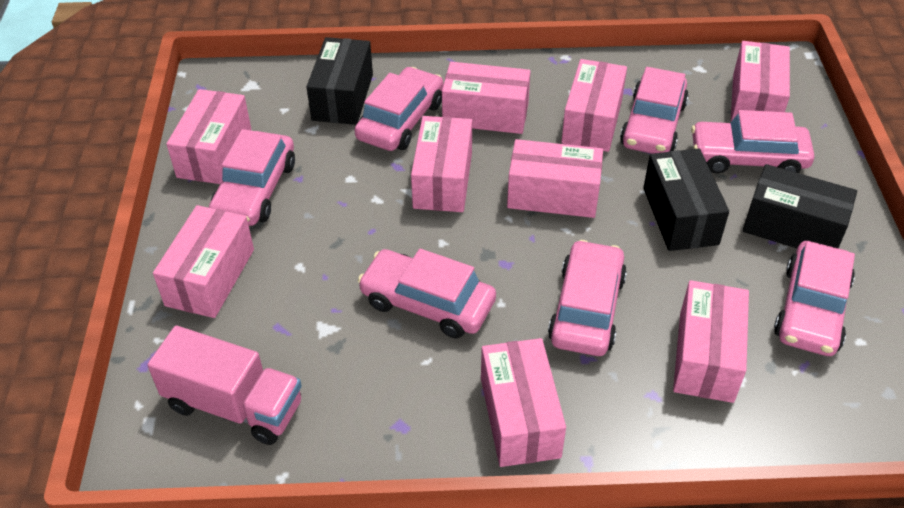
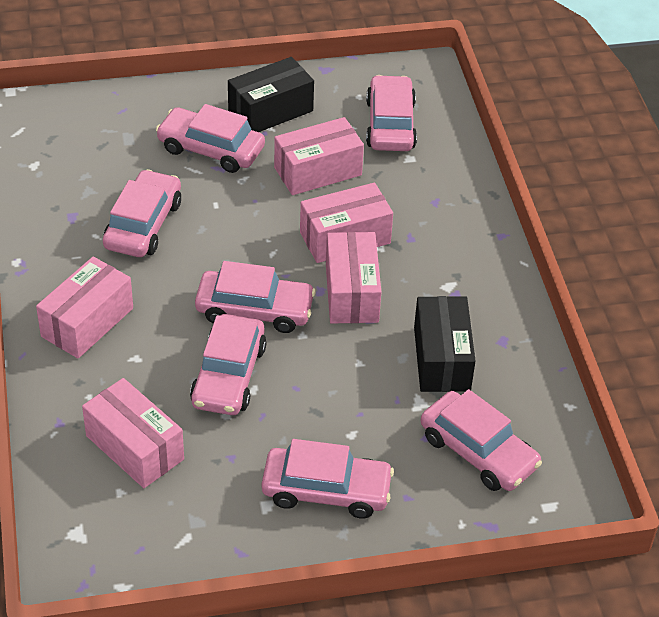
black box: 3 -> 2
pink box: 9 -> 5
pink truck: 1 -> 0

